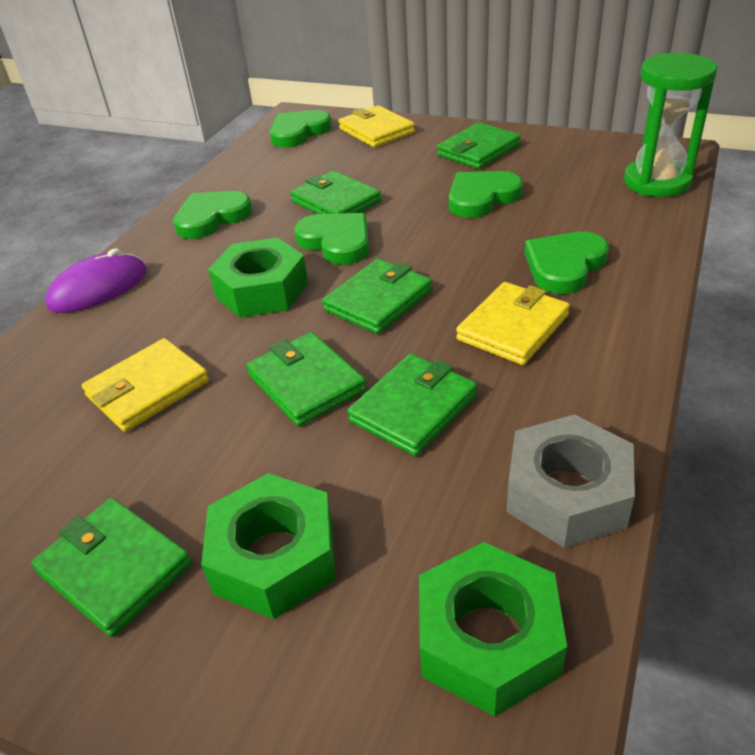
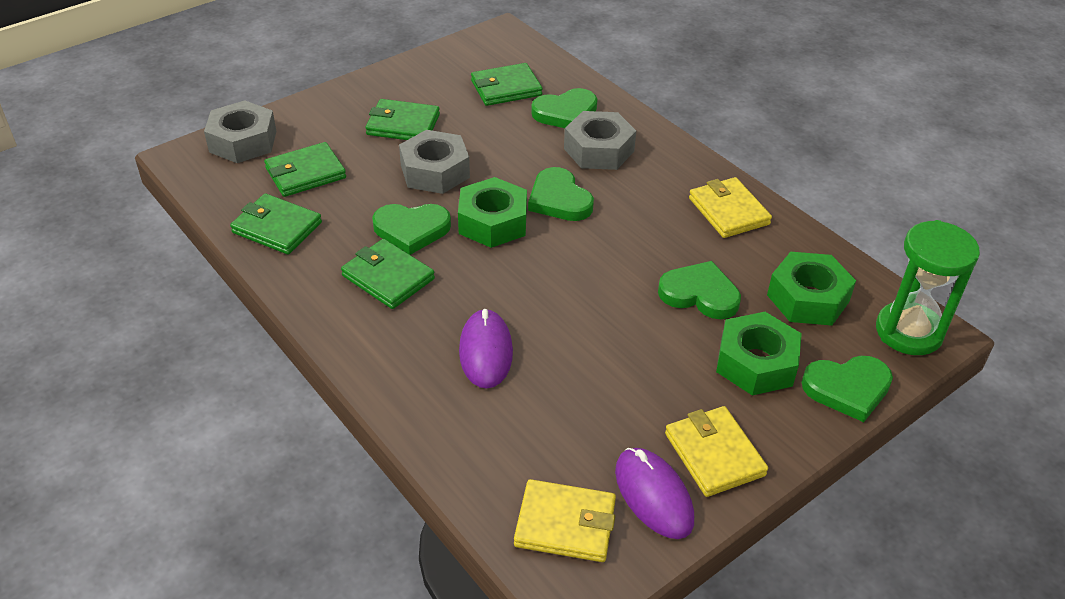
green wallet: 6 -> 5
grey nut: 1 -> 3
purple mouse: 1 -> 2

